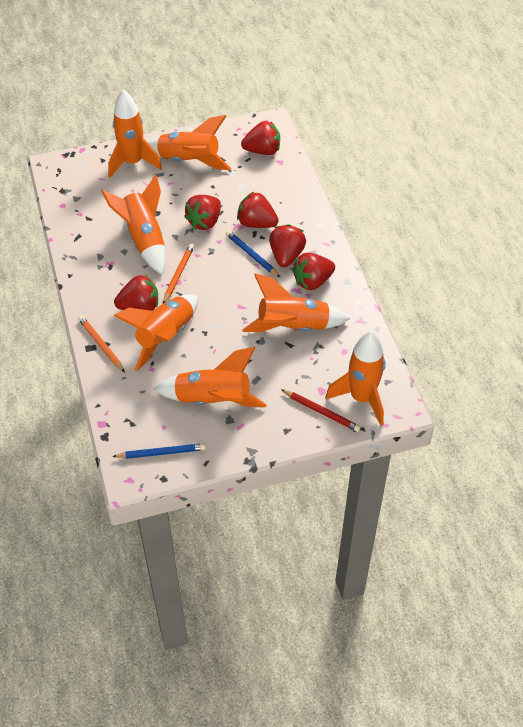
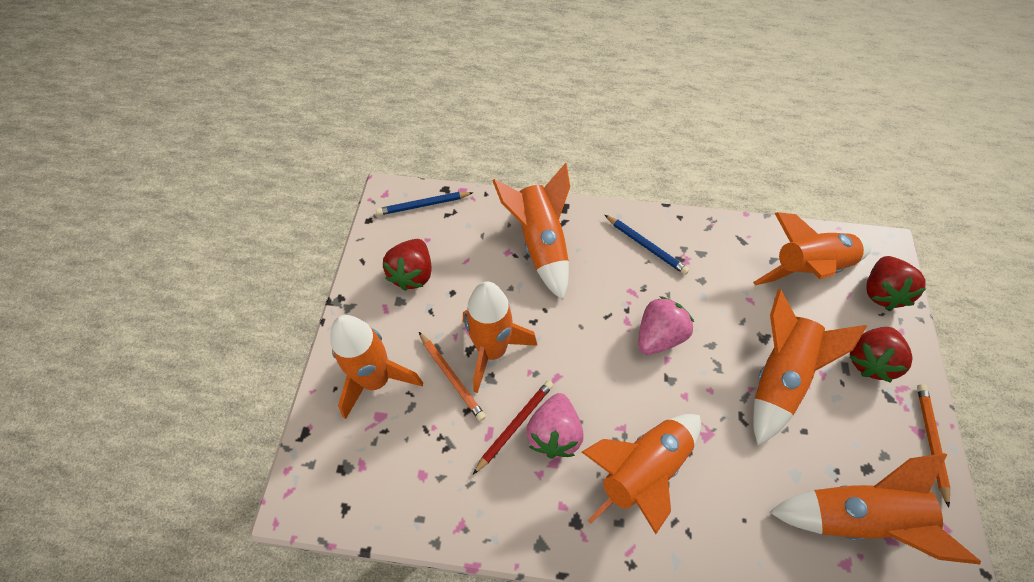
pink strawberry: 0 -> 2
red strawberry: 6 -> 3

